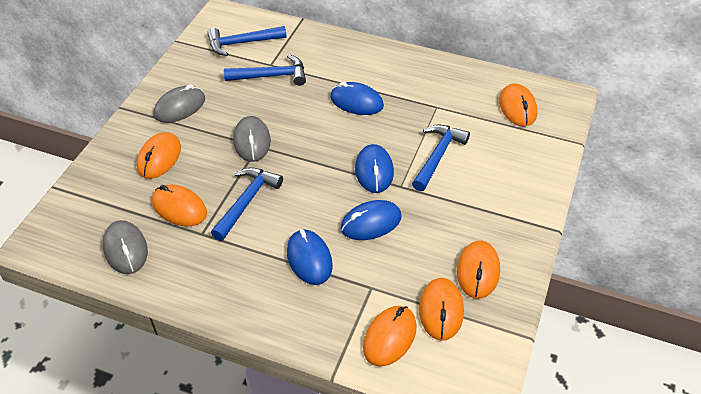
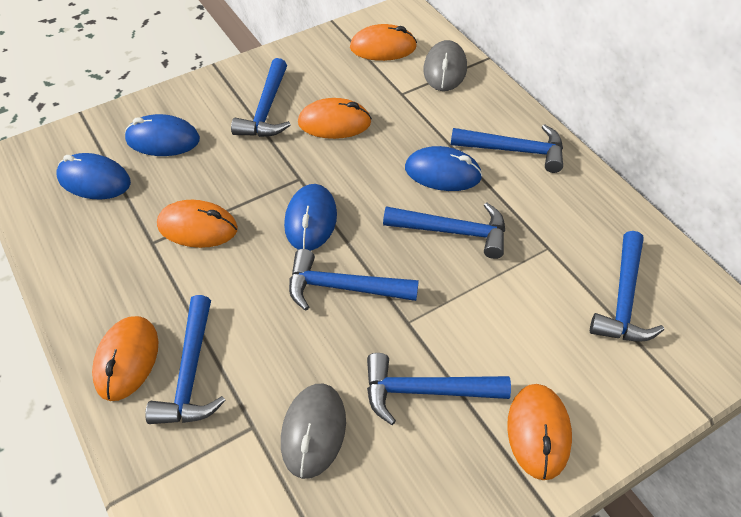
blue hammer: 4 -> 7
grey mouse: 3 -> 2
orange mouse: 6 -> 5

